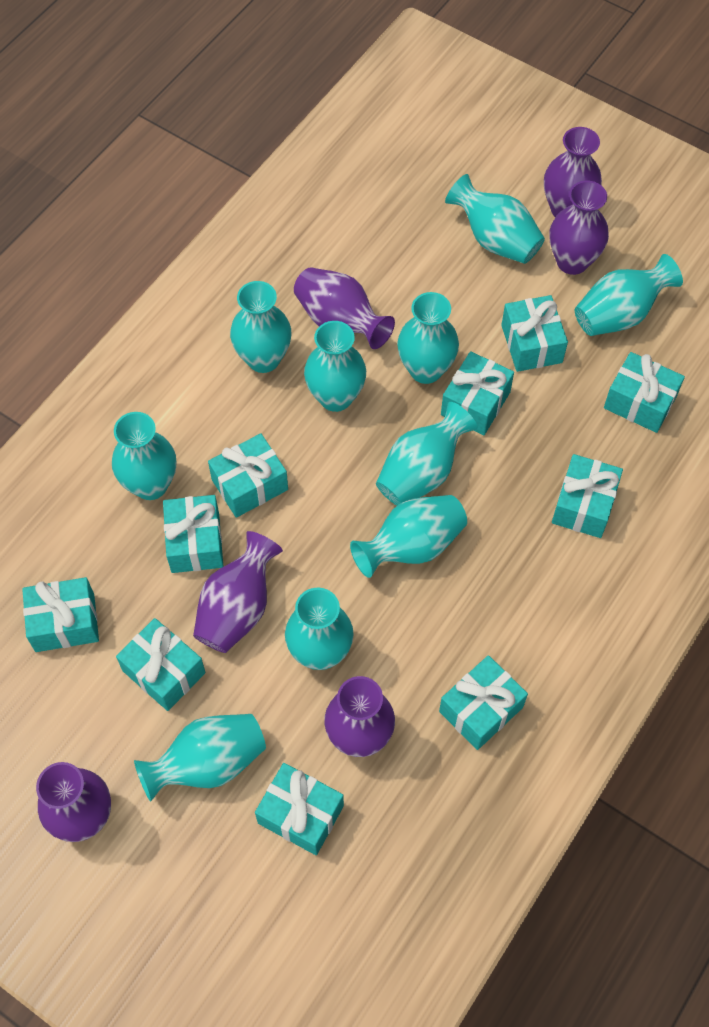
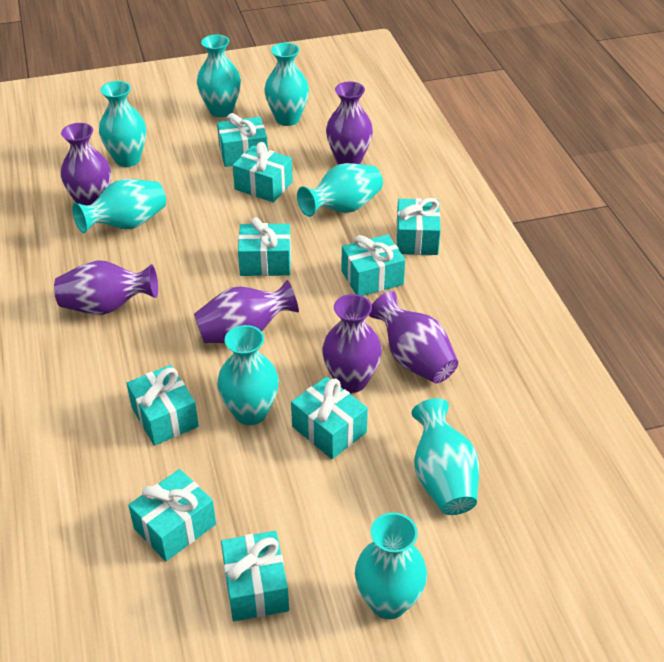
turquoise gift: 10 -> 9
turquoise vase: 10 -> 8

